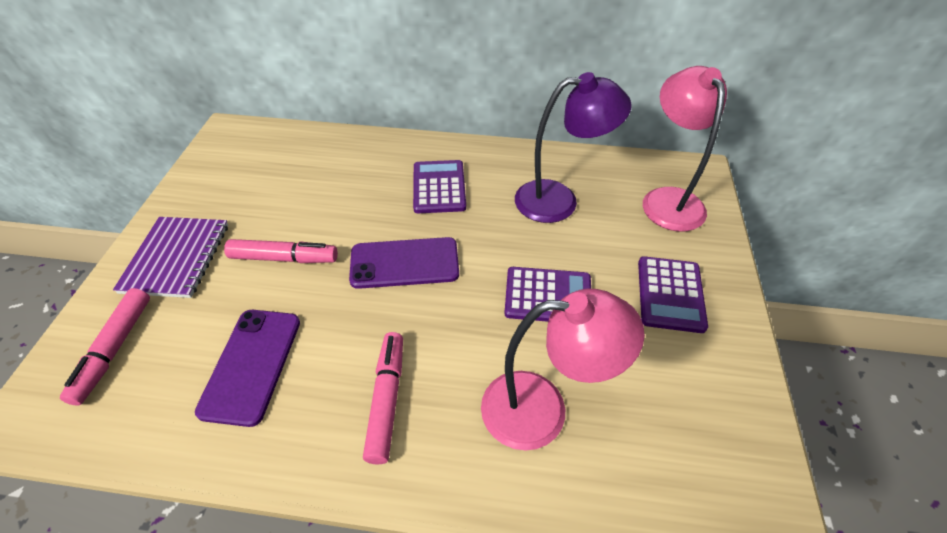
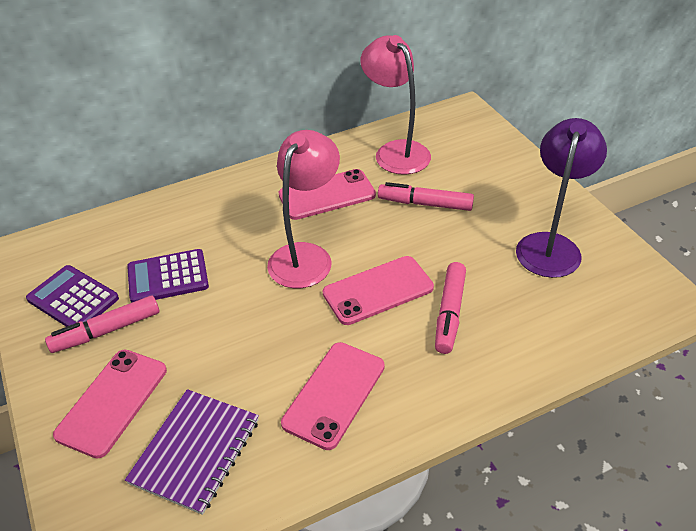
pink phone: 0 -> 4
purple calculator: 3 -> 2
purple phone: 2 -> 0

